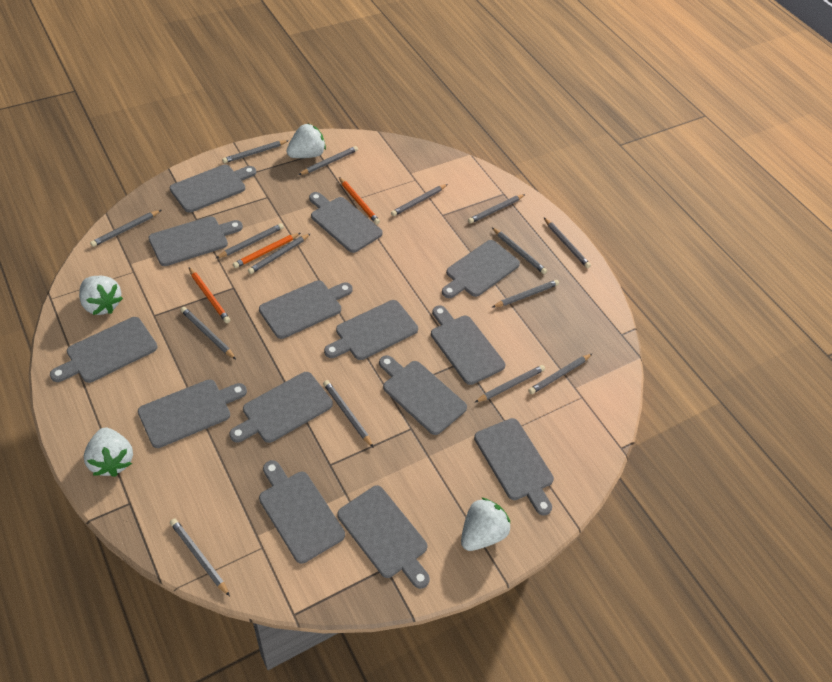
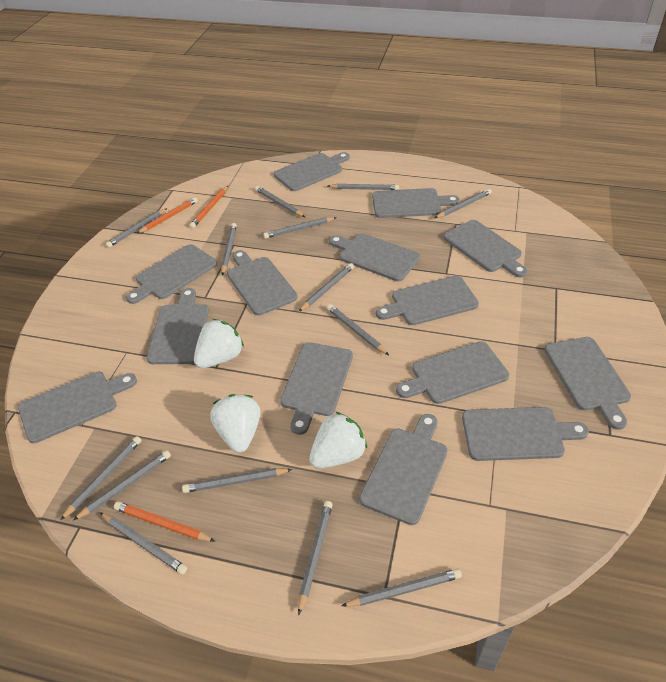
grey pencil: 15 -> 14
white strawberry: 4 -> 3

